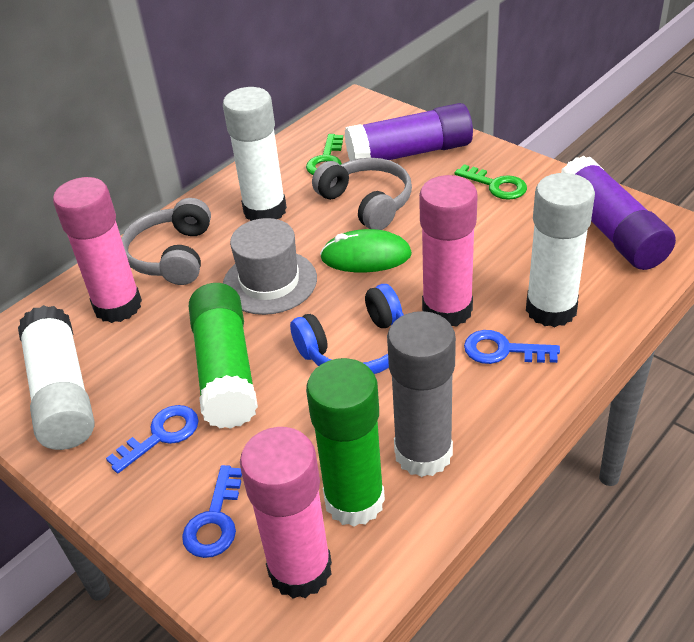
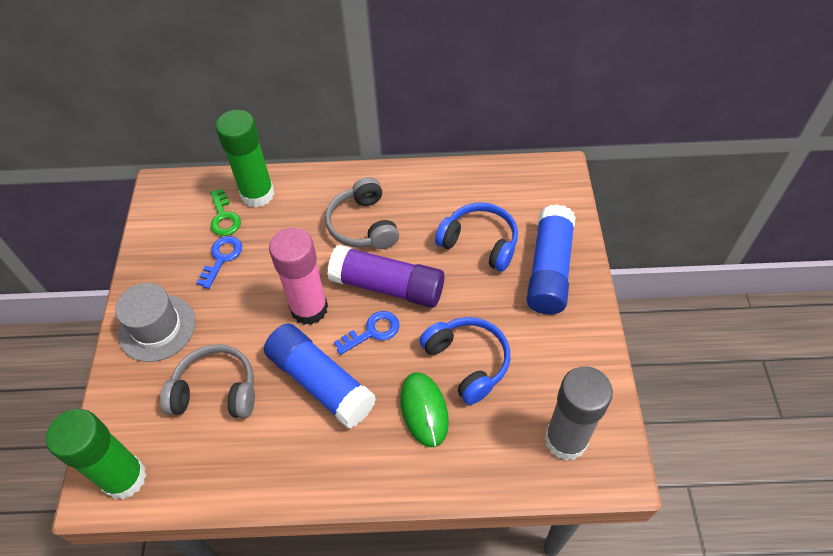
blue glue stick: 0 -> 2
blue headphones: 1 -> 2
blue key: 3 -> 2
green key: 2 -> 1
pink glue stick: 3 -> 1
purple glue stick: 2 -> 1
white glue stick: 3 -> 0

